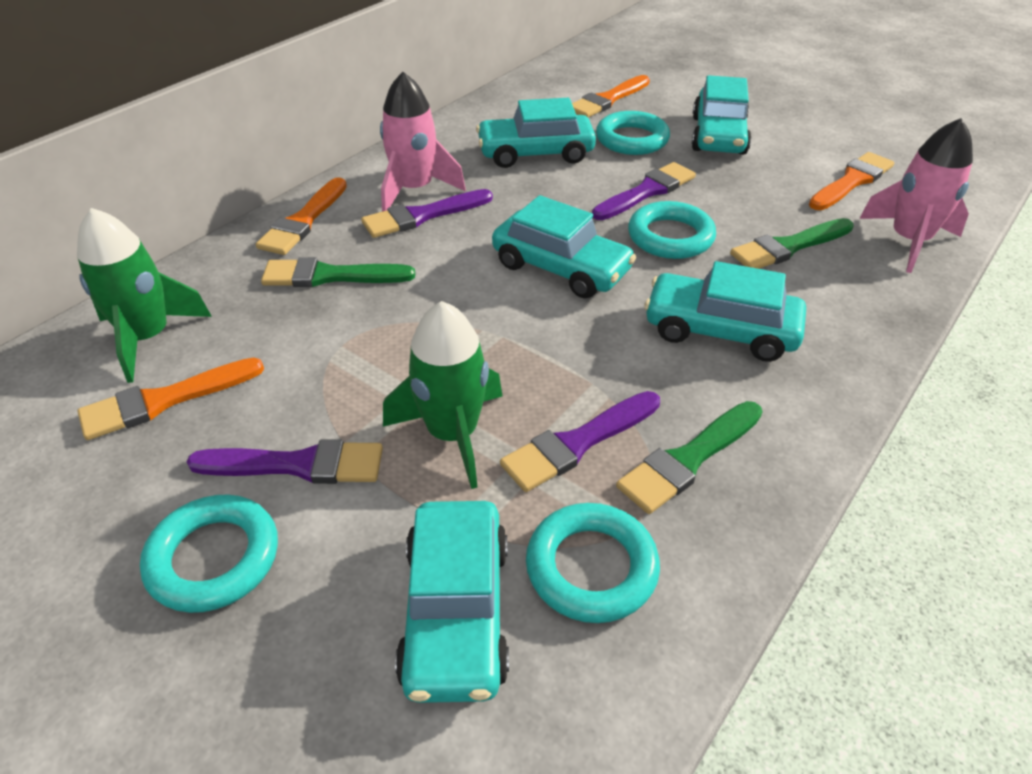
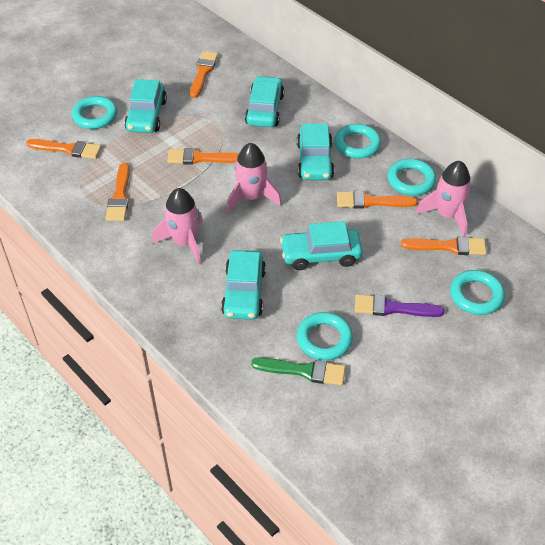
green brush: 3 -> 1
green rocket: 2 -> 0
orange brush: 4 -> 6
pink rocket: 2 -> 3
purple brush: 4 -> 1
turquoise ring: 4 -> 5

